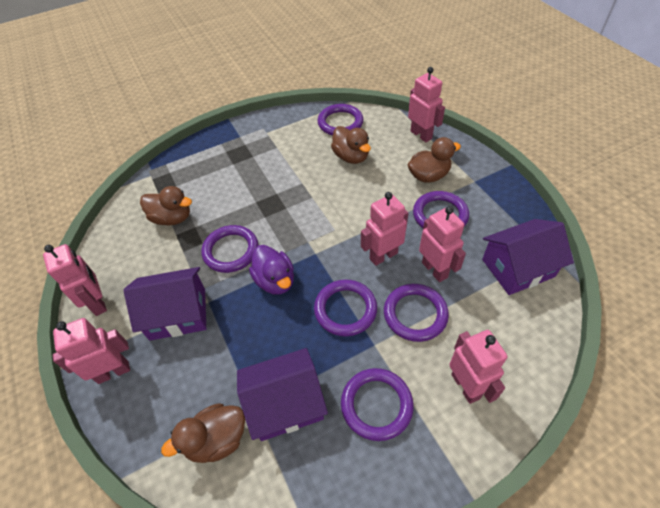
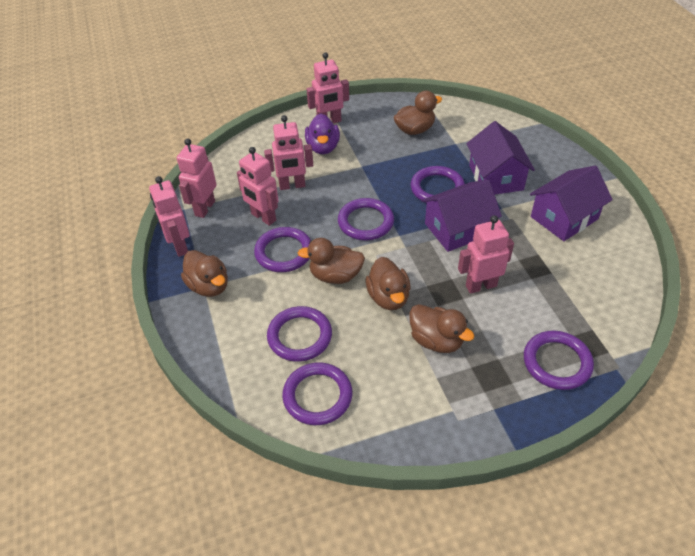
brown duck: 4 -> 5

